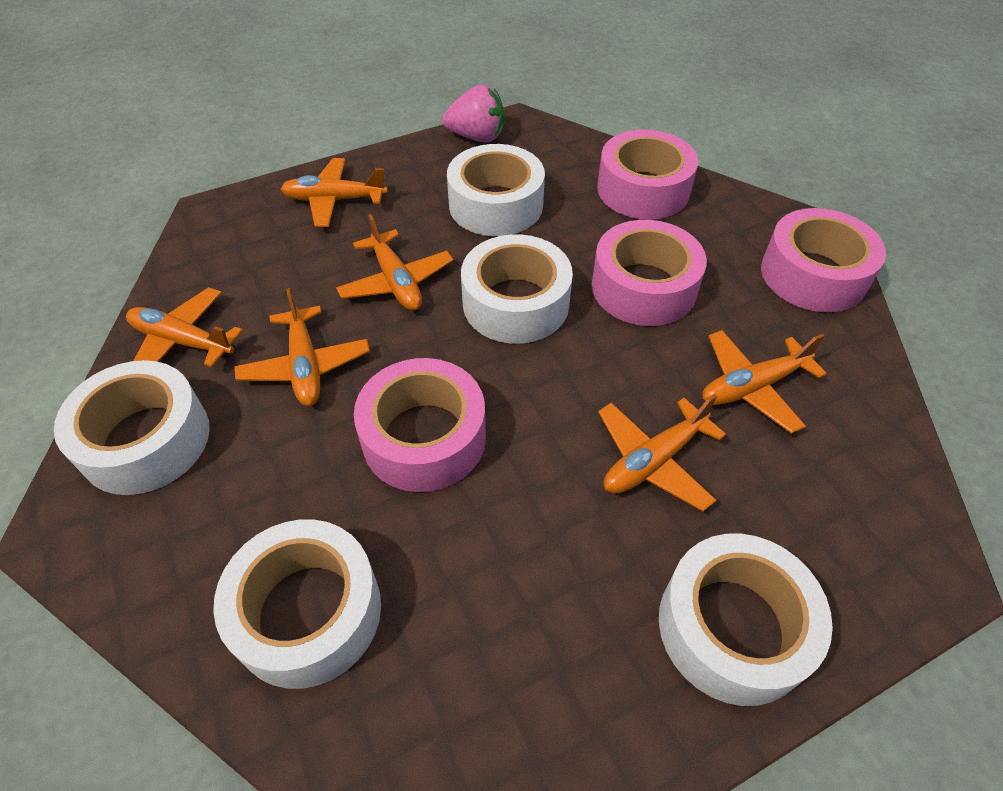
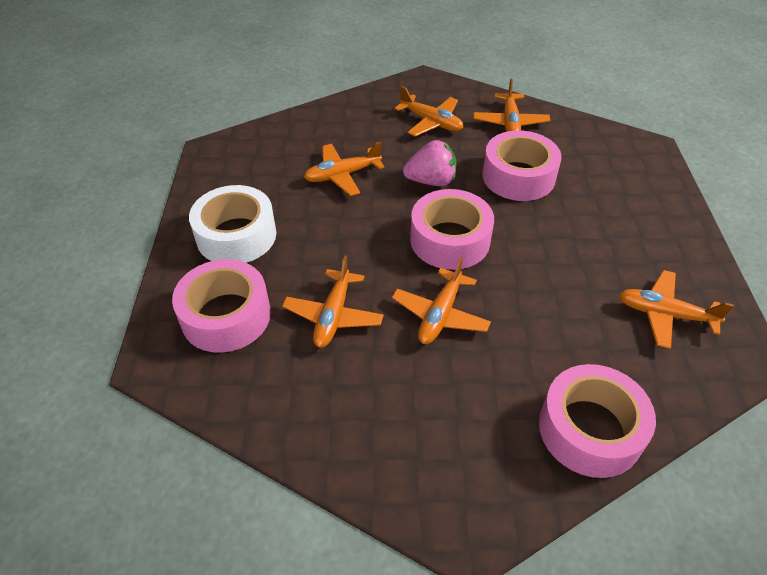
white tape: 5 -> 1

